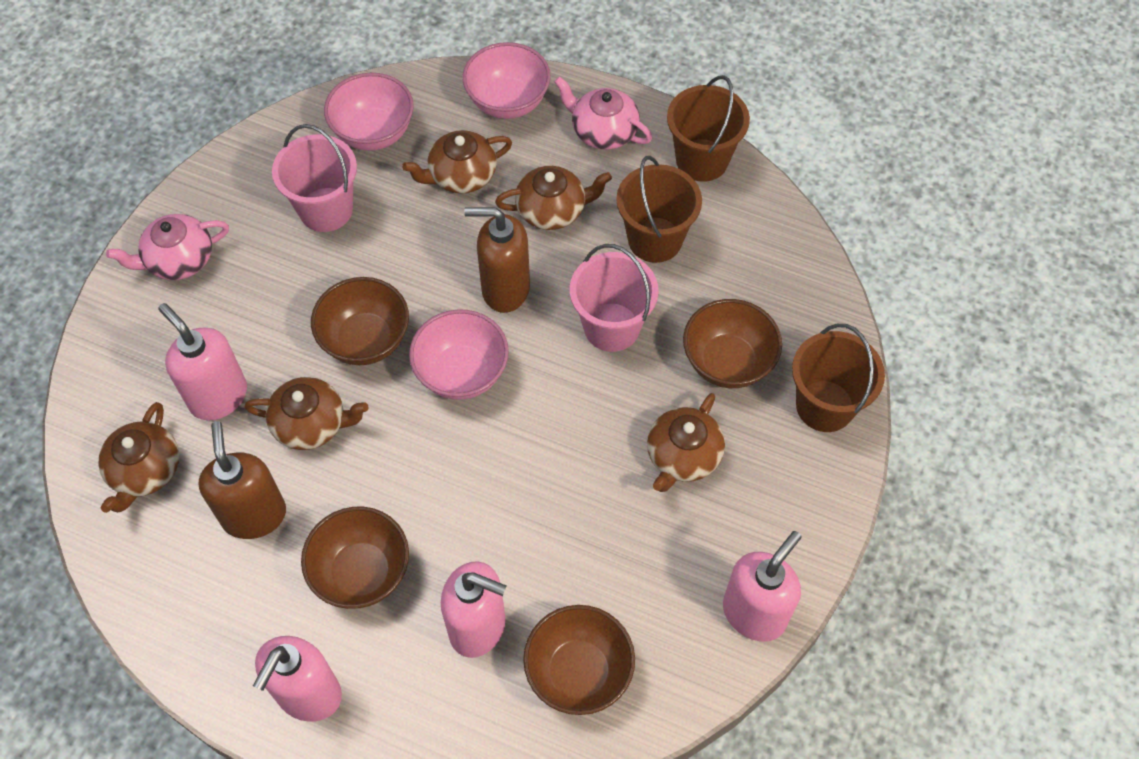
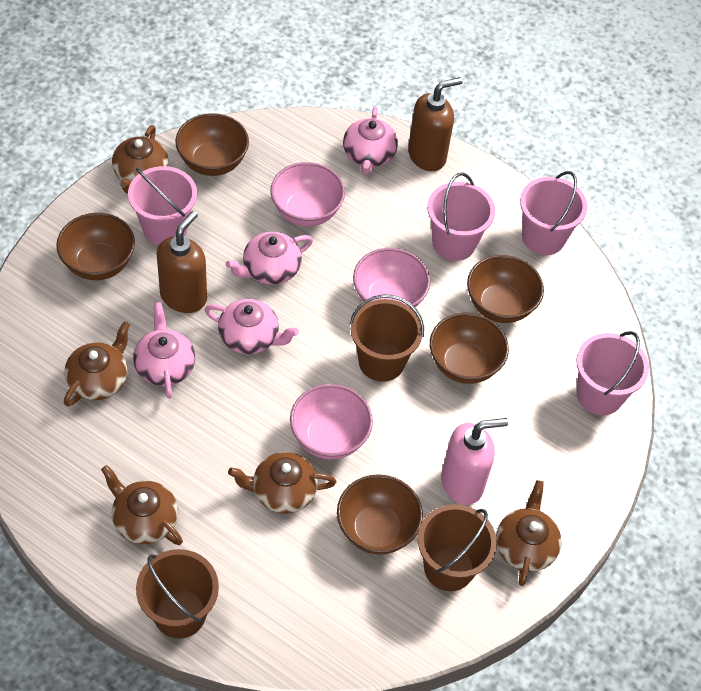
brown bowl: 4 -> 5
pink bucket: 2 -> 4
pink soap dispenser: 4 -> 1
pink teapot: 2 -> 4

